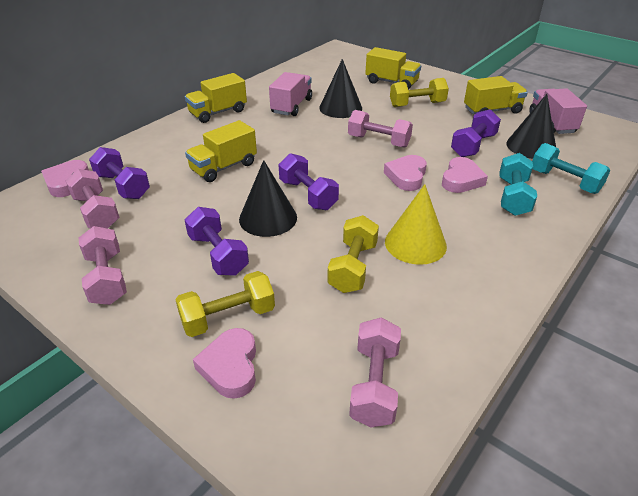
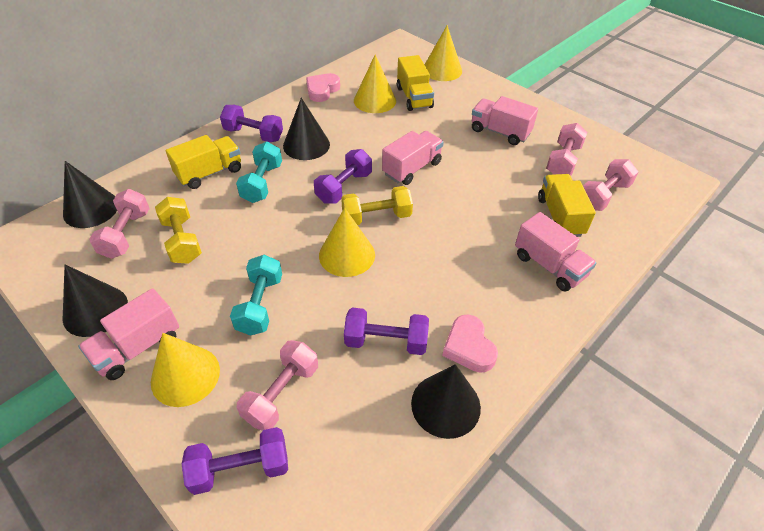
black cone: 3 -> 4
pink heart: 4 -> 2
pink truck: 2 -> 4
yellow cone: 1 -> 4
yellow dumbbell: 3 -> 2
yellow truck: 4 -> 3

